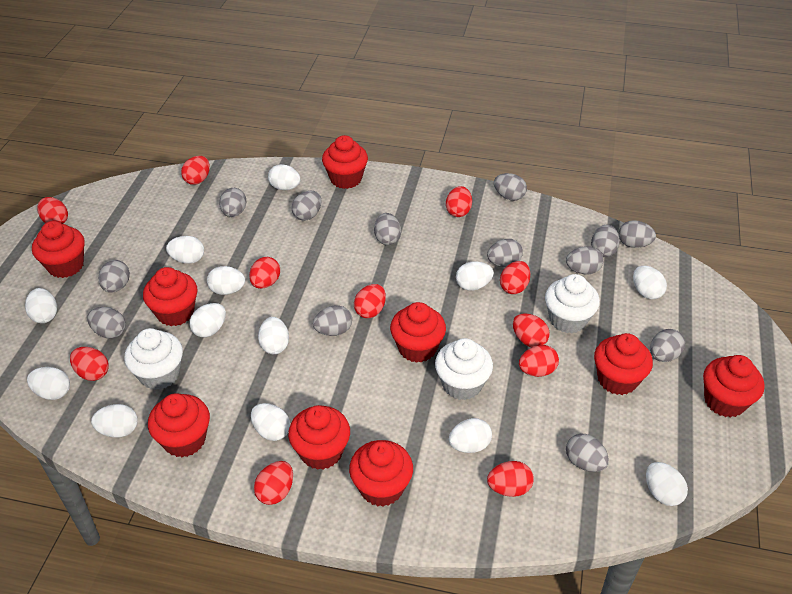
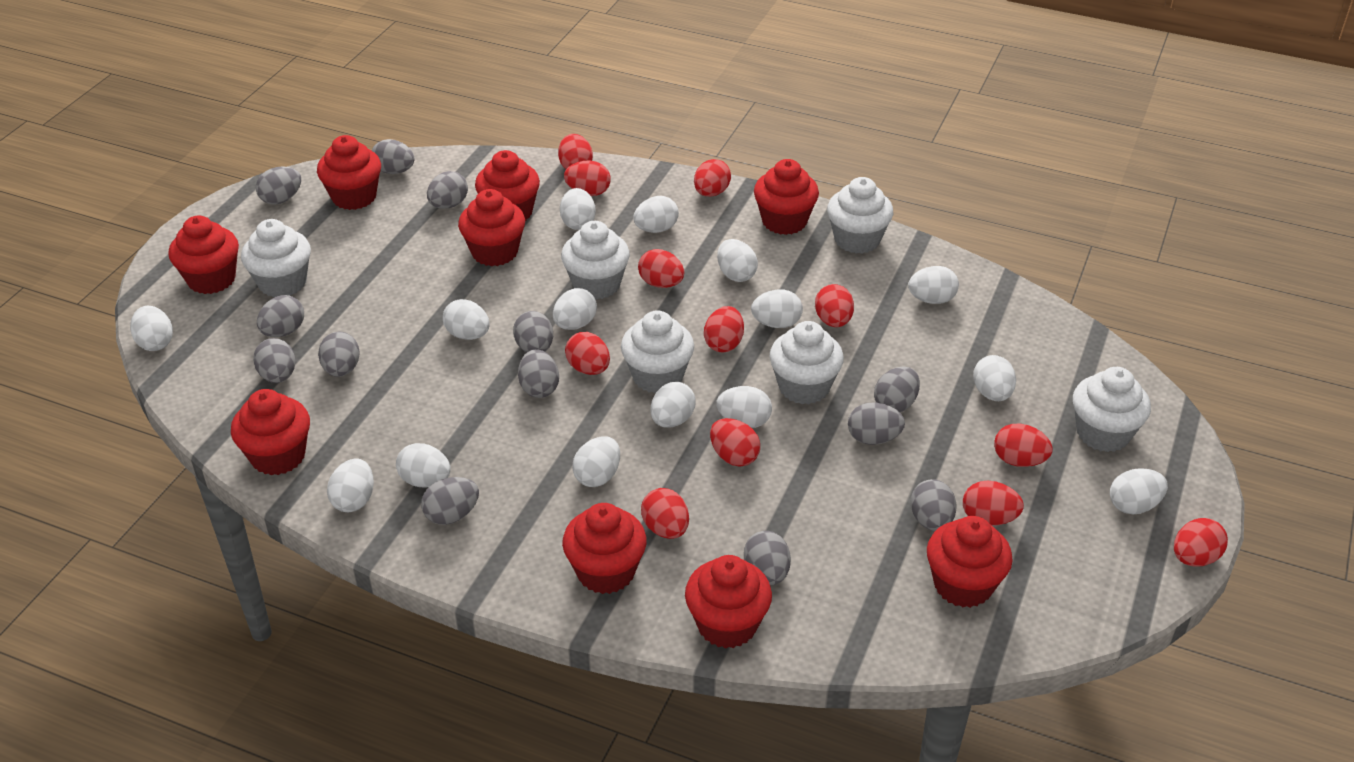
red egg: 11 -> 12
white cupcake: 3 -> 6
white egg: 13 -> 15

